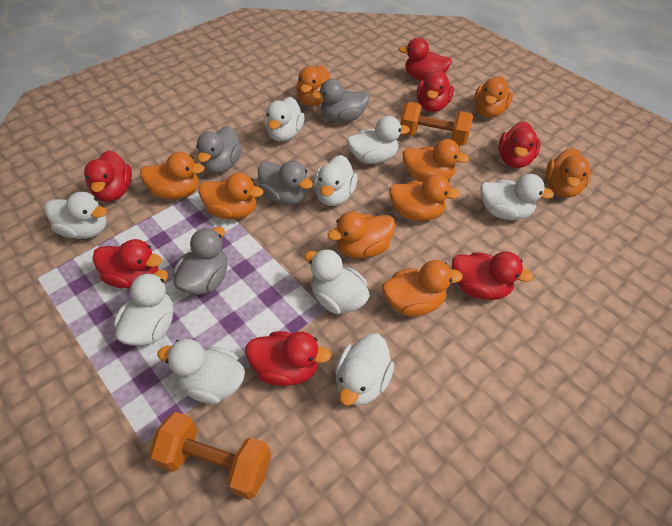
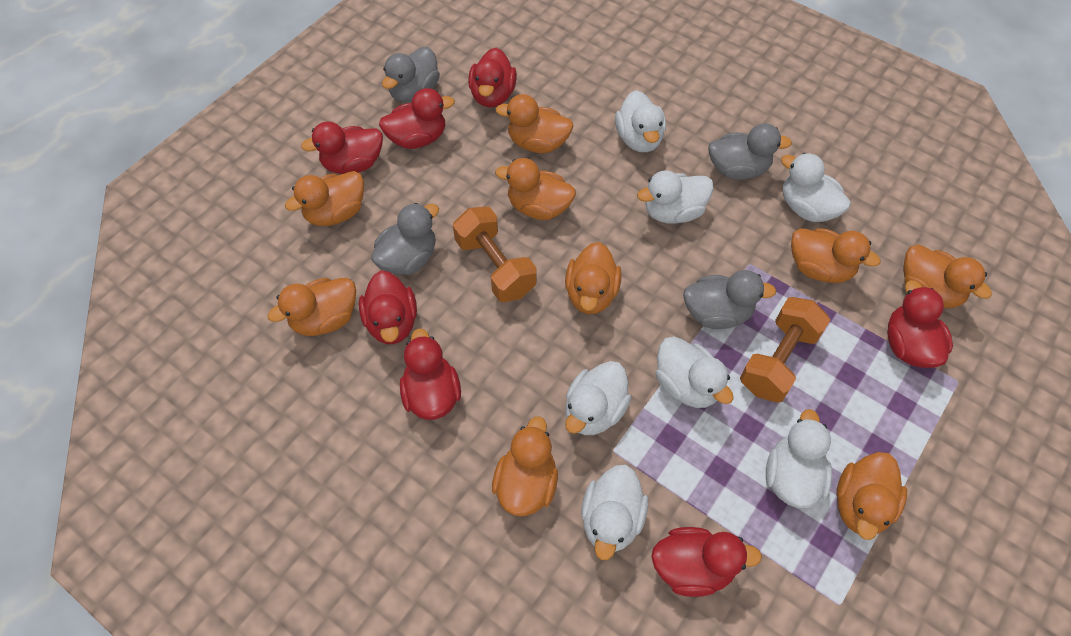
white duck: 9 -> 7

